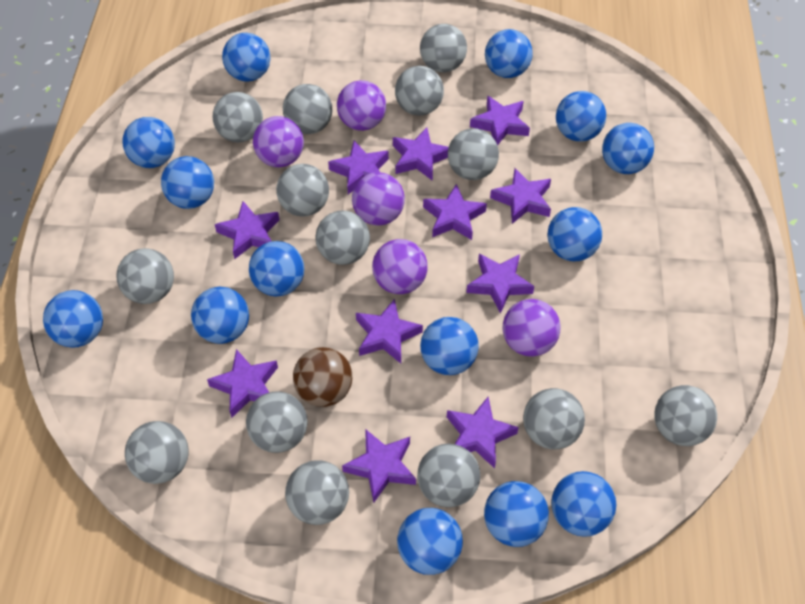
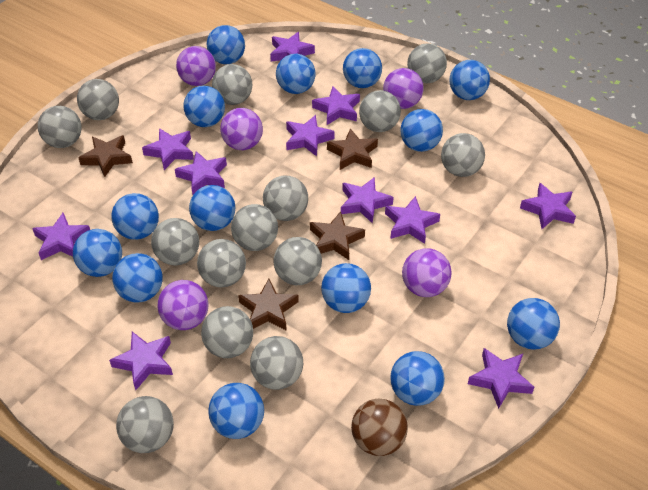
brown star: 0 -> 4

